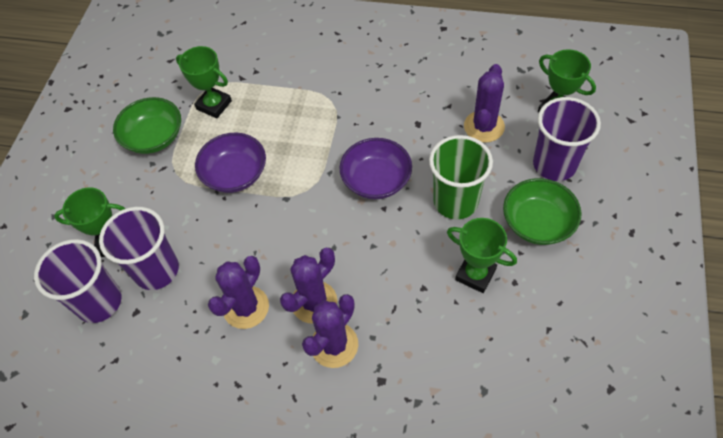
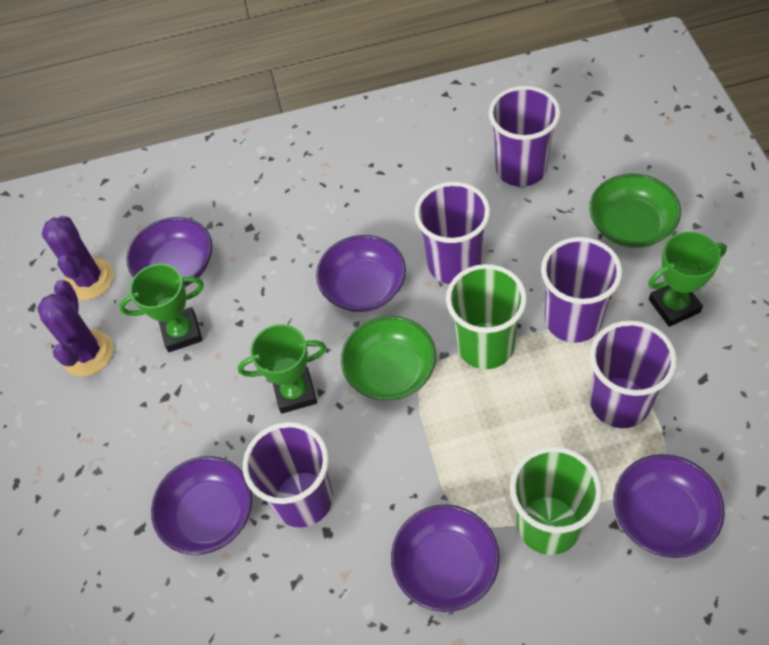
green cup: 1 -> 2
green trophy: 4 -> 3
purple bowl: 2 -> 5
purple cactus: 4 -> 2
purple cup: 3 -> 5

